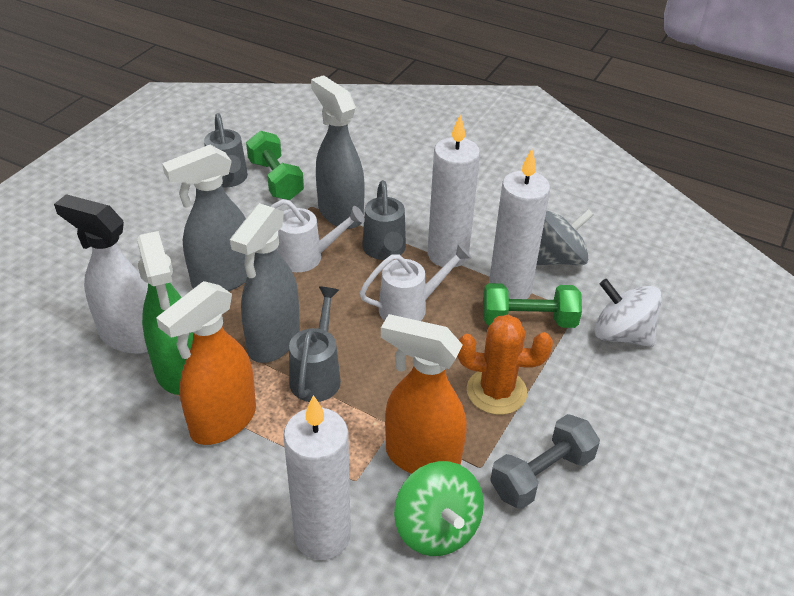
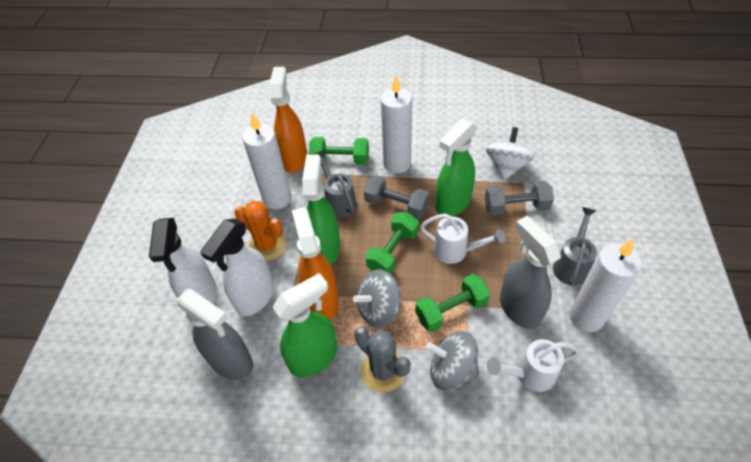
green dumbbell: 2 -> 3
green spinning top: 1 -> 0
green spray bottle: 1 -> 3
grey cactus: 0 -> 1
grey dumbbell: 1 -> 2
grey spinning top: 1 -> 2
grey spray bottle: 3 -> 2
grey watering can: 3 -> 2
white spray bottle: 1 -> 2

